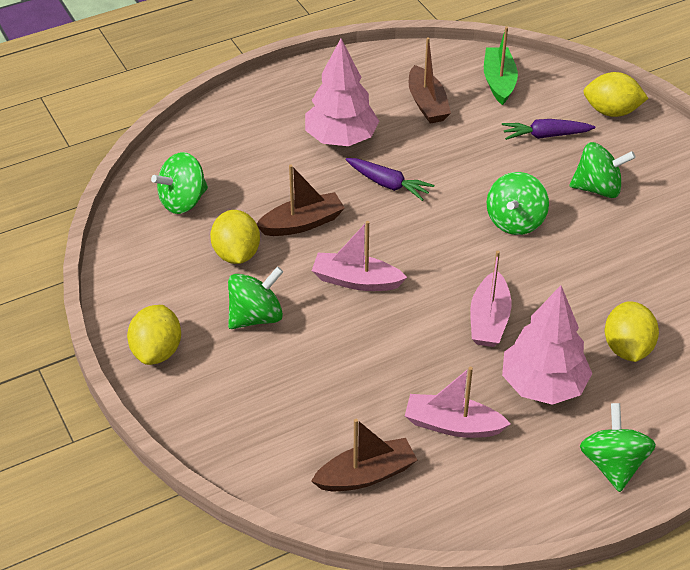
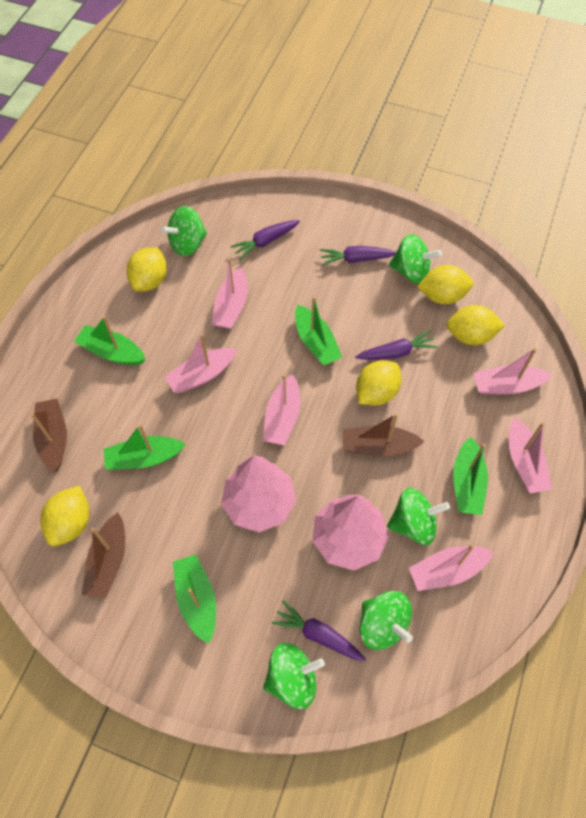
green boat: 1 -> 5
pink boat: 3 -> 6
purple carrot: 2 -> 4
yellow lemon: 4 -> 5

